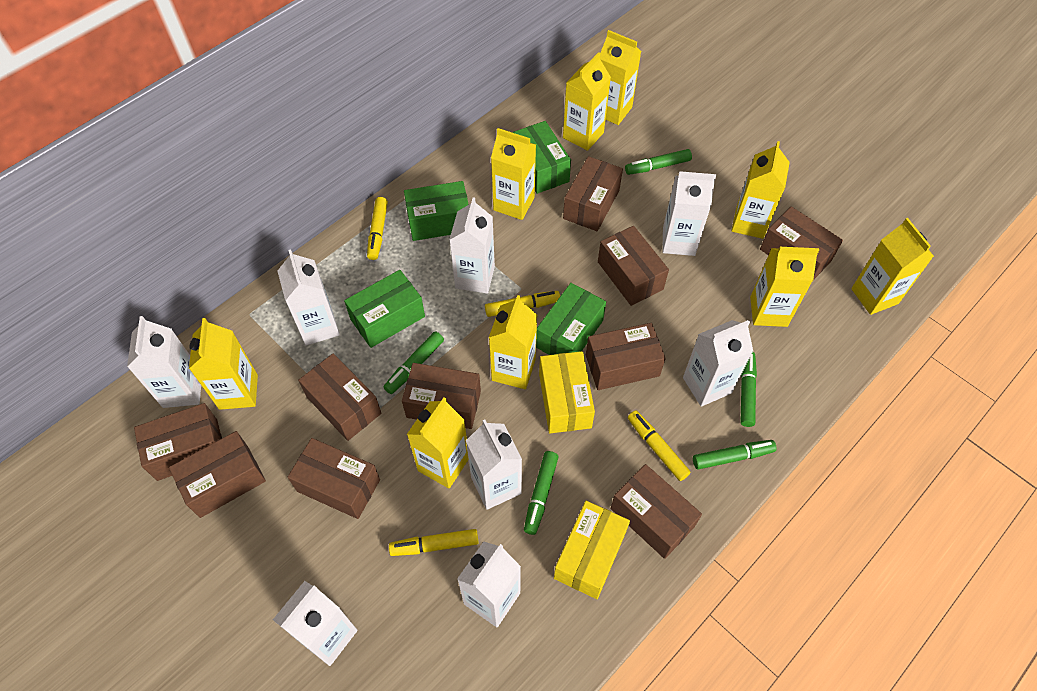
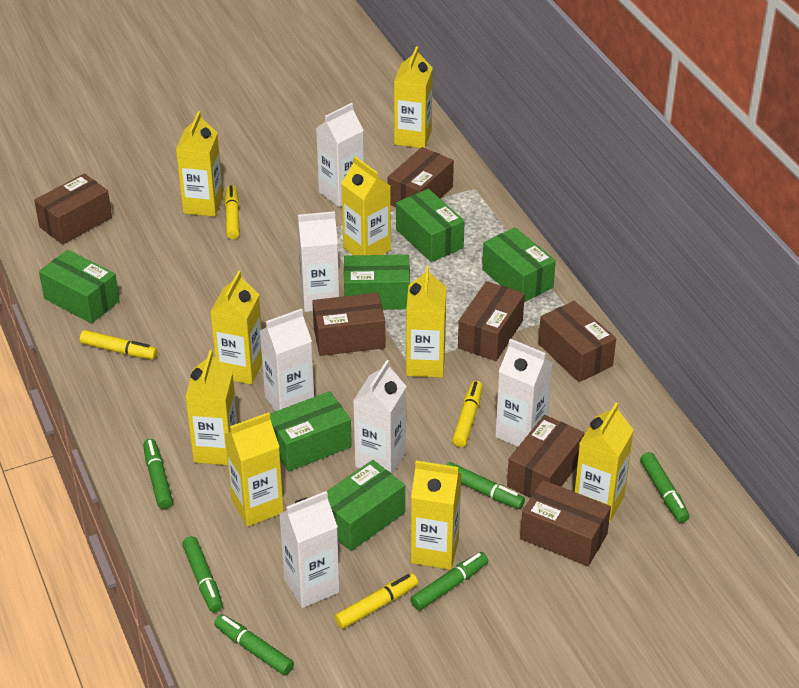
brown box: 10 -> 7
green box: 4 -> 6
green marker: 5 -> 6
white carton: 8 -> 6
yellow box: 2 -> 0

